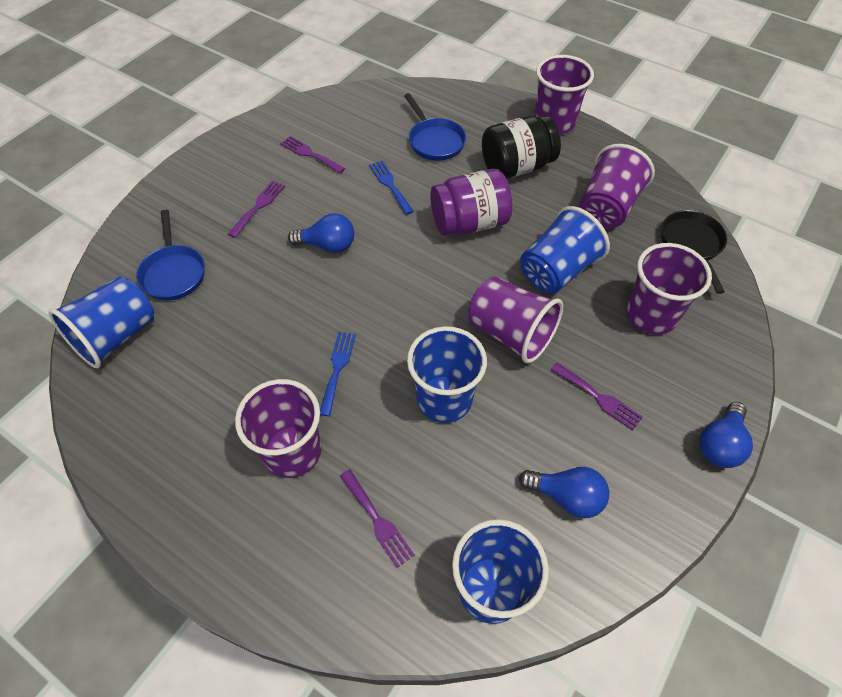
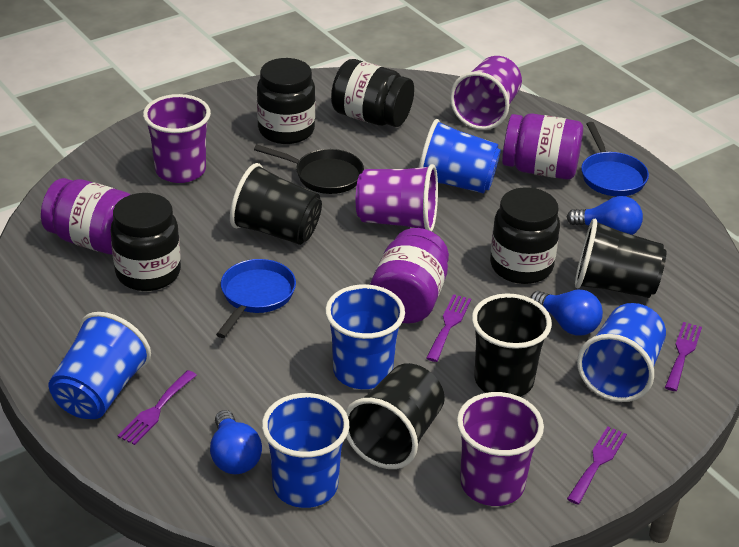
black cup: 0 -> 4
black jar: 1 -> 4
blue cup: 4 -> 5
blue fork: 2 -> 0
purple cup: 5 -> 4
purple jar: 1 -> 3

